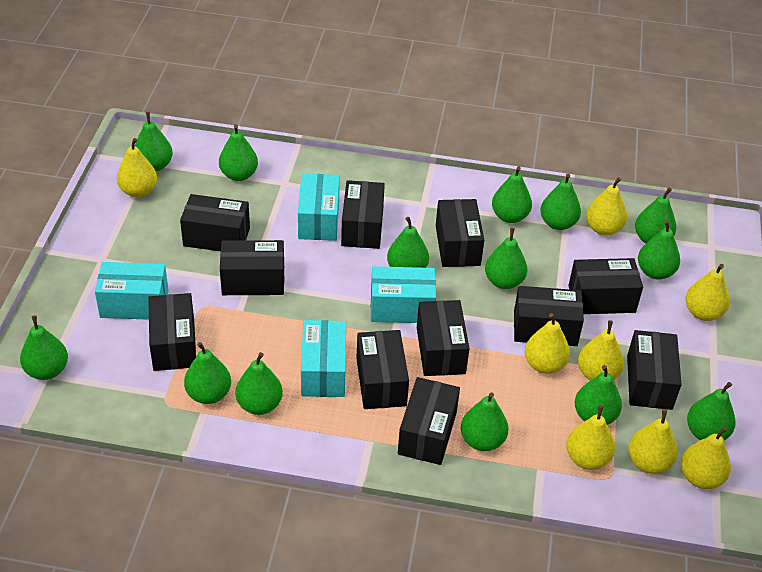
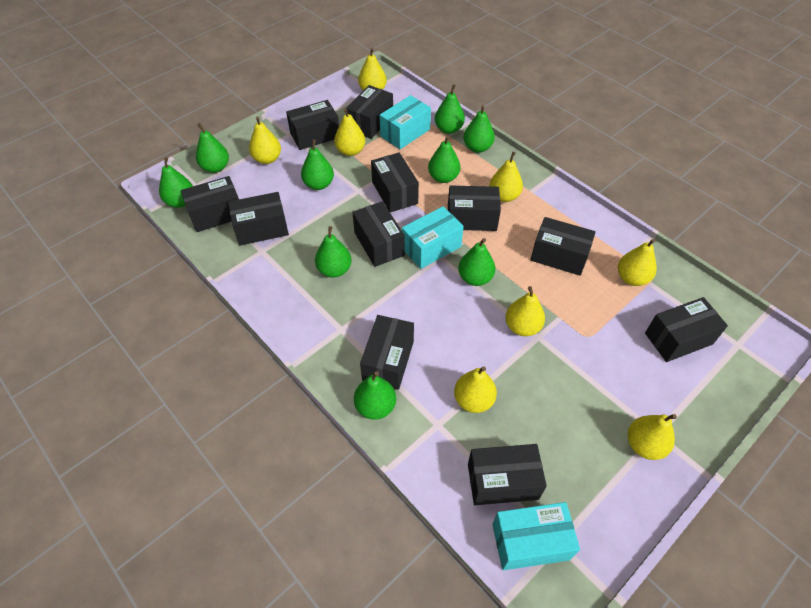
green pear: 14 -> 9
turquoise box: 4 -> 3

